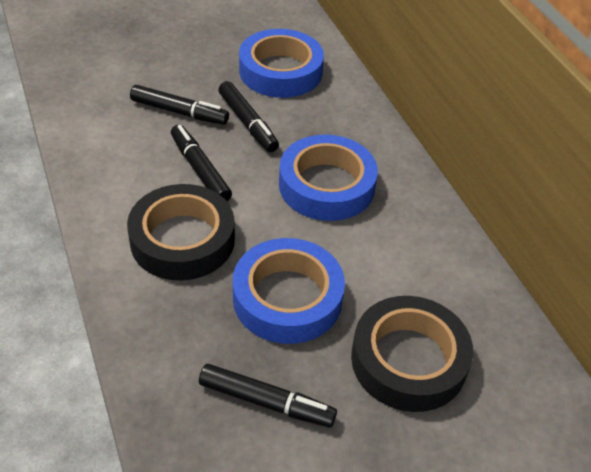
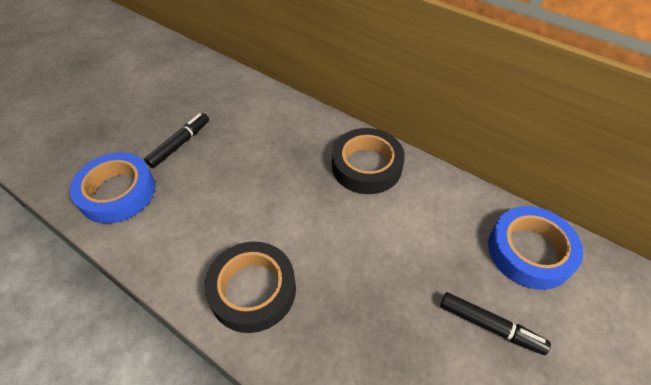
black marker: 4 -> 2
blue tape: 3 -> 2

